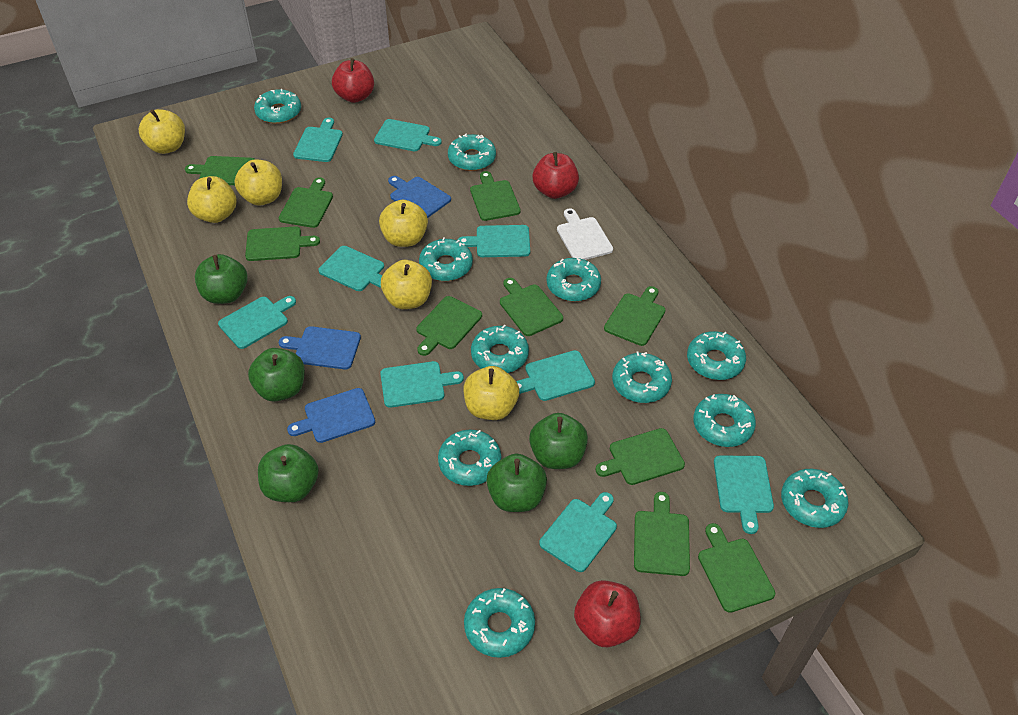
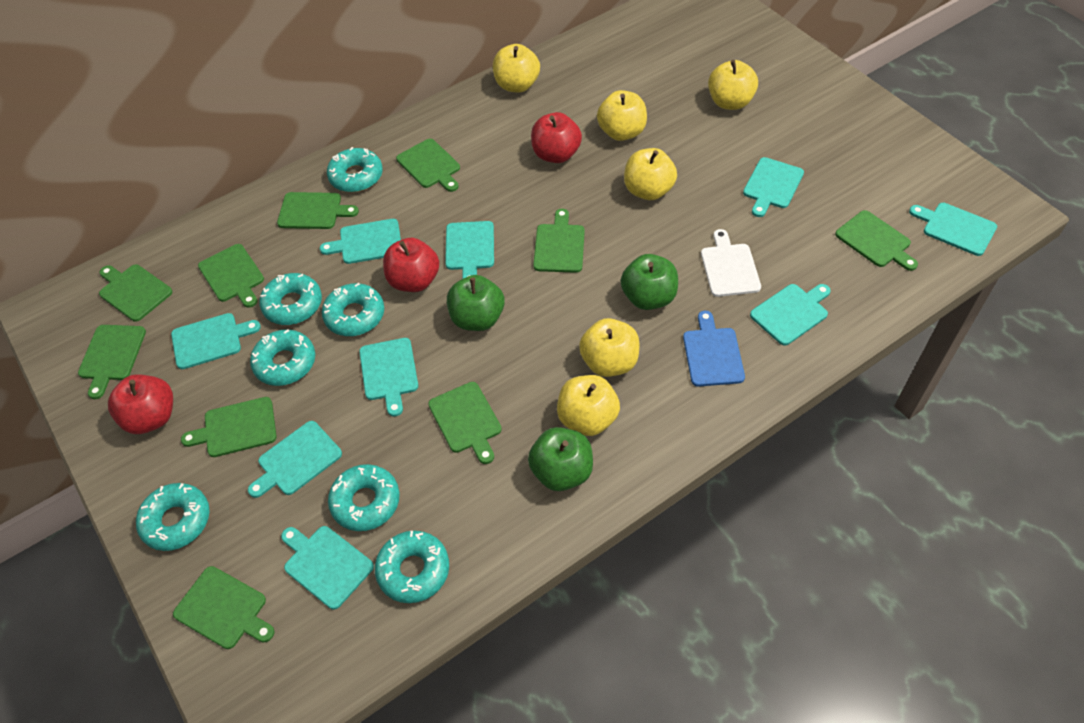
blue cutting board: 3 -> 1
green apple: 5 -> 3
turquoise donut: 11 -> 7

